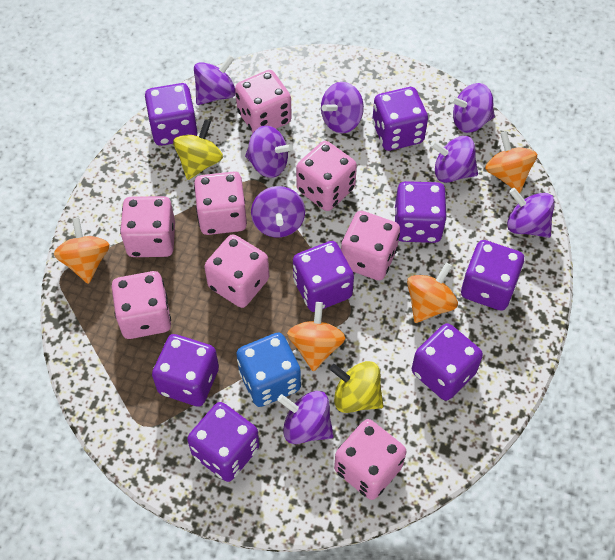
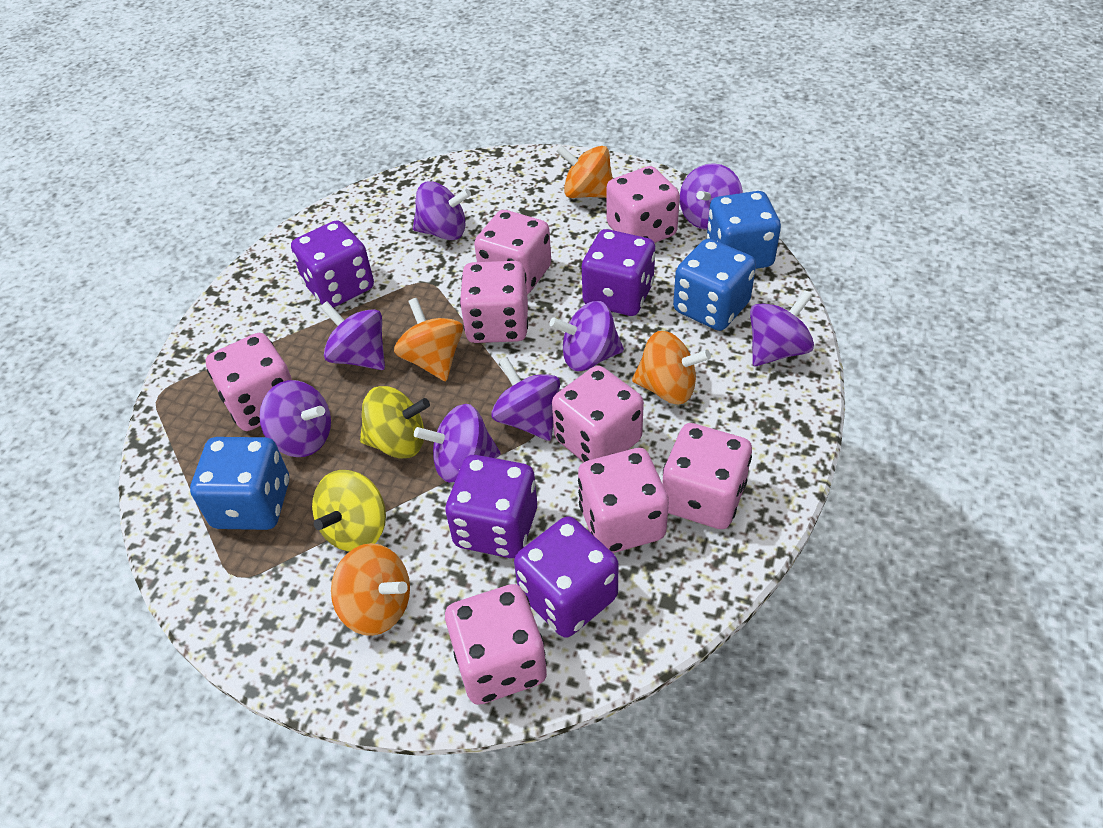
blue dice: 1 -> 3
purple dice: 8 -> 4

